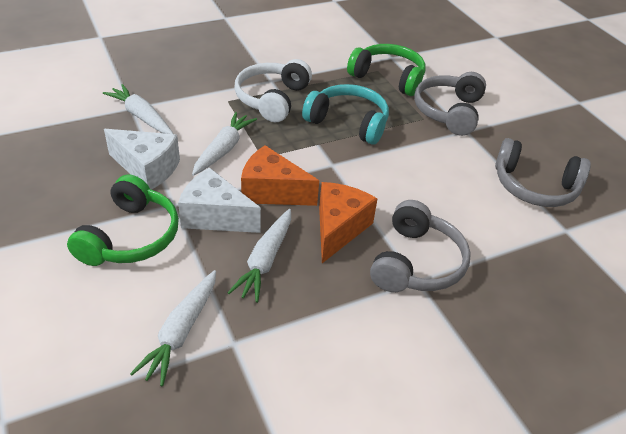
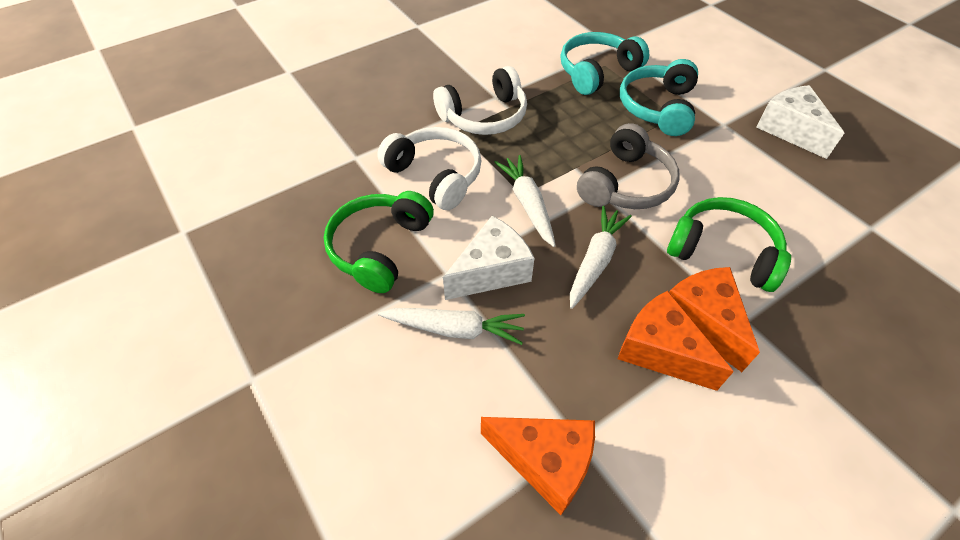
grey headphones: 3 -> 1
orange cheese: 2 -> 3
turquoise headphones: 1 -> 2
white carrot: 4 -> 3
white headphones: 1 -> 2

